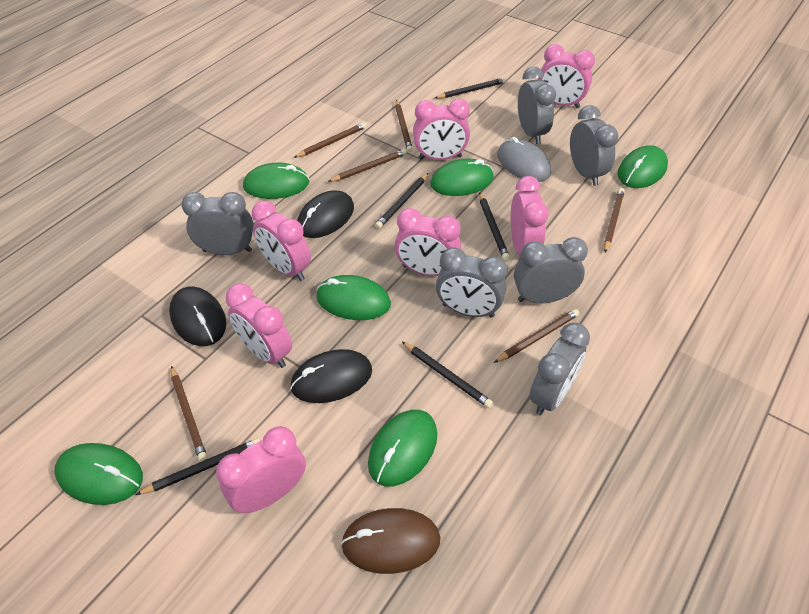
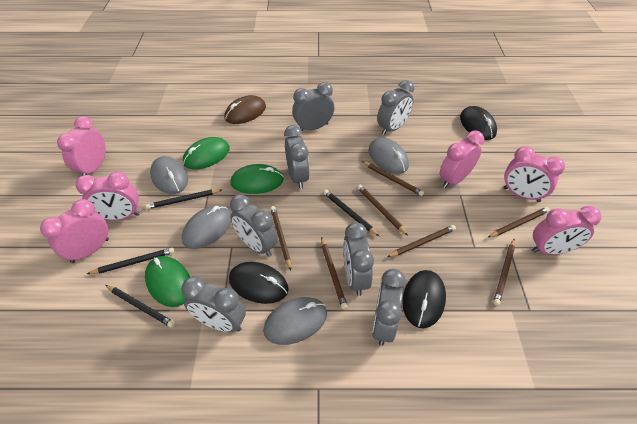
black pencil: 5 -> 4
brown pencil: 6 -> 7
green mouse: 6 -> 3
grey clock: 6 -> 7
grey mouse: 1 -> 4
pink clock: 7 -> 6

